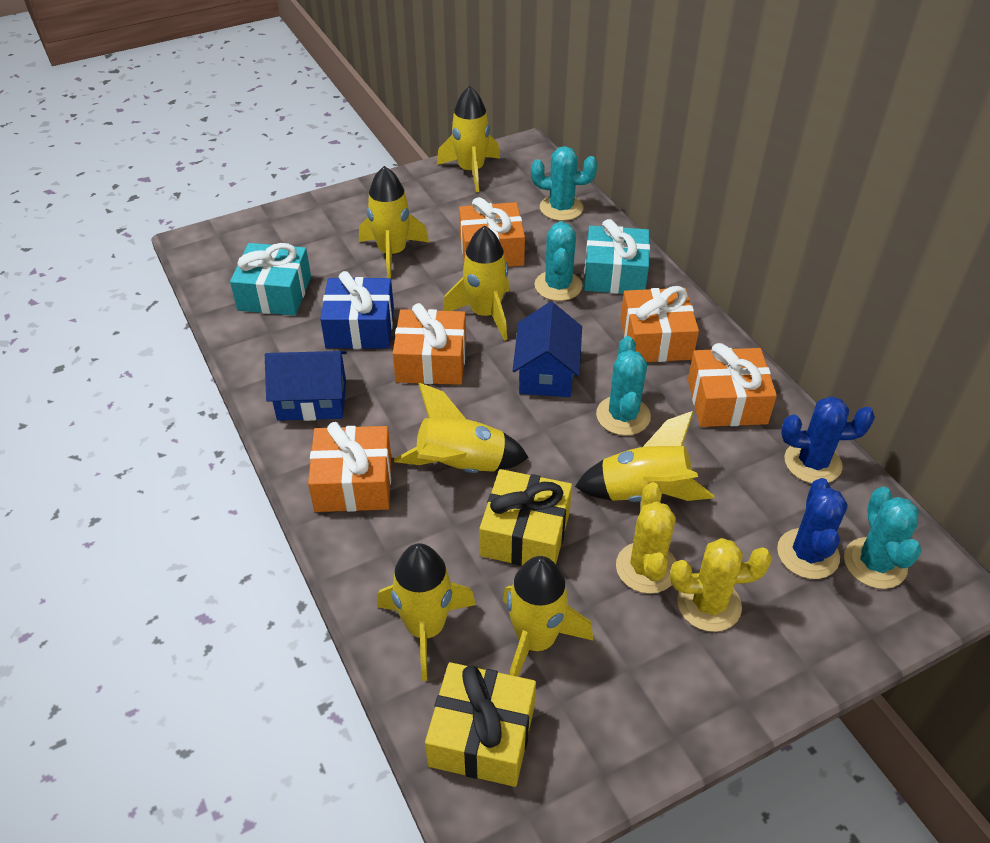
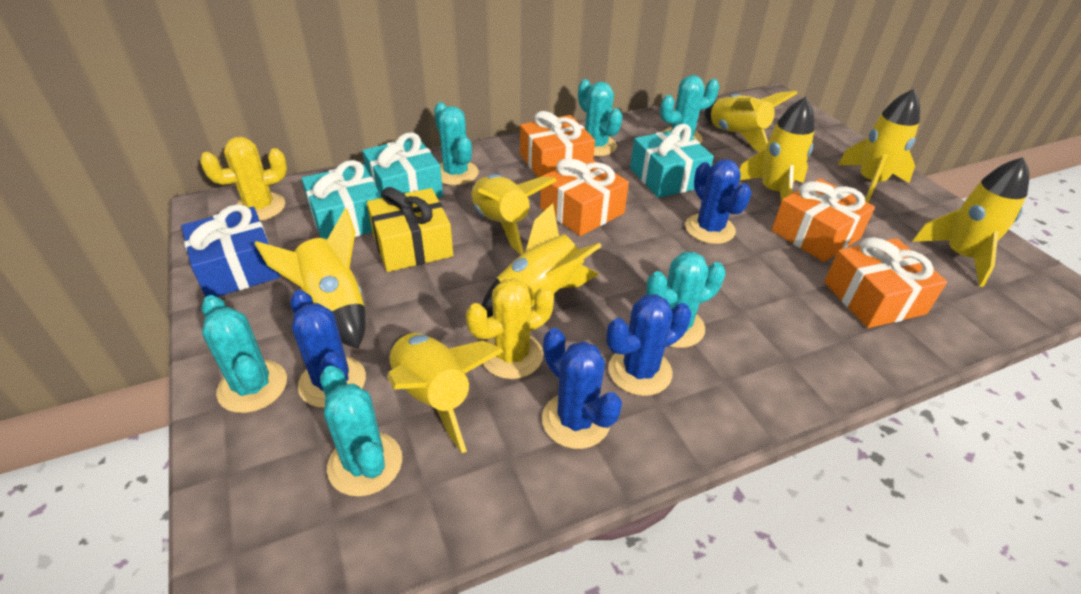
blue cactus: 2 -> 4
blue house: 2 -> 0
orange gift: 5 -> 4
turquoise cactus: 4 -> 6
turquoise gift: 2 -> 3
yellow gift: 2 -> 1
yellow rocket: 7 -> 8

